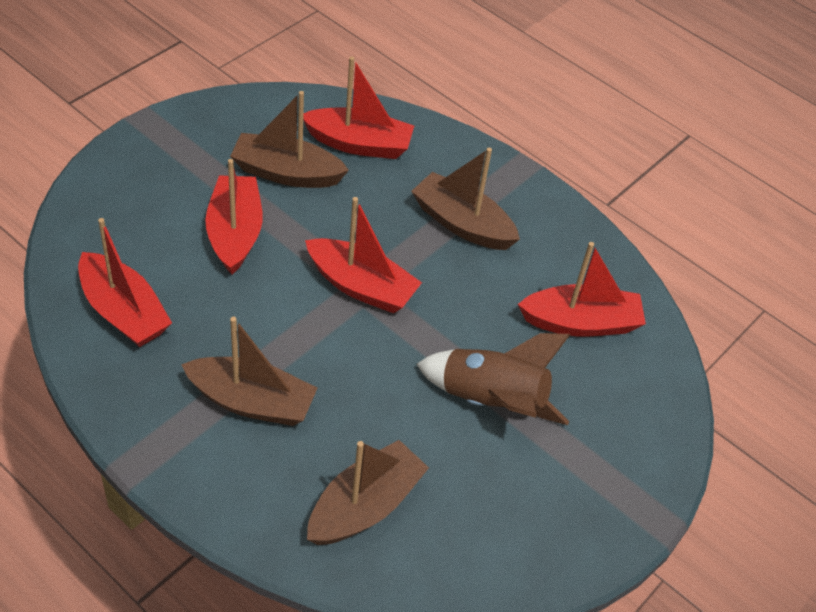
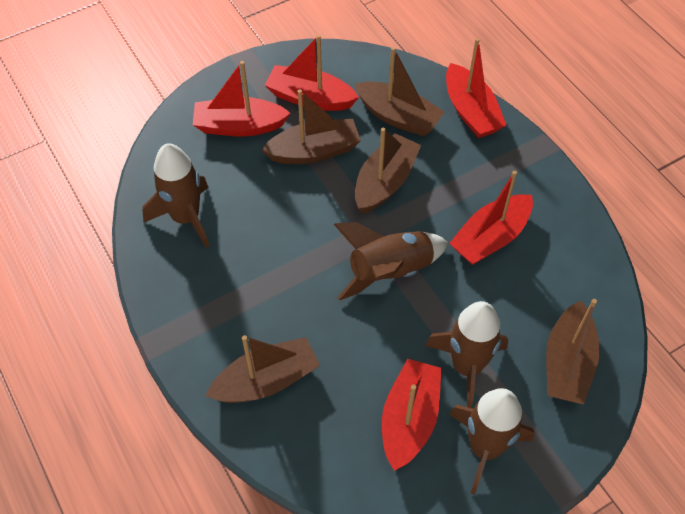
brown boat: 4 -> 5
brown rocket: 1 -> 4

